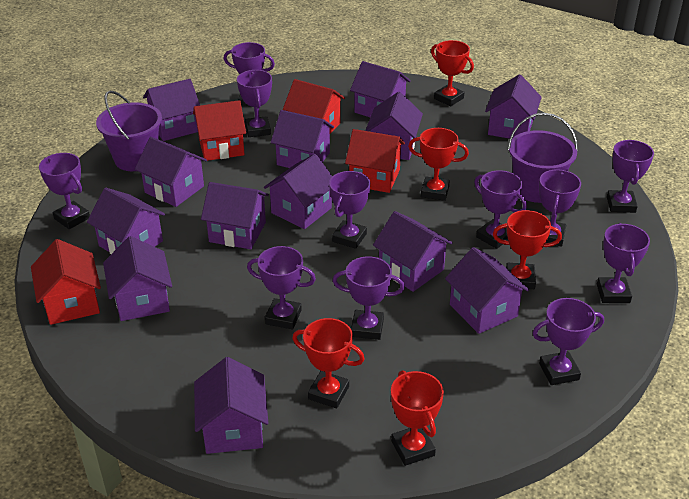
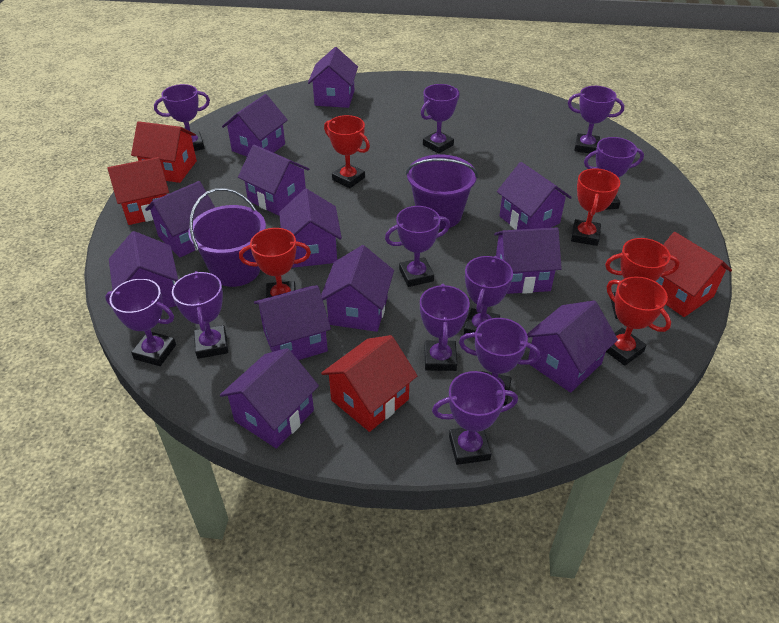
purple house: 13 -> 12

